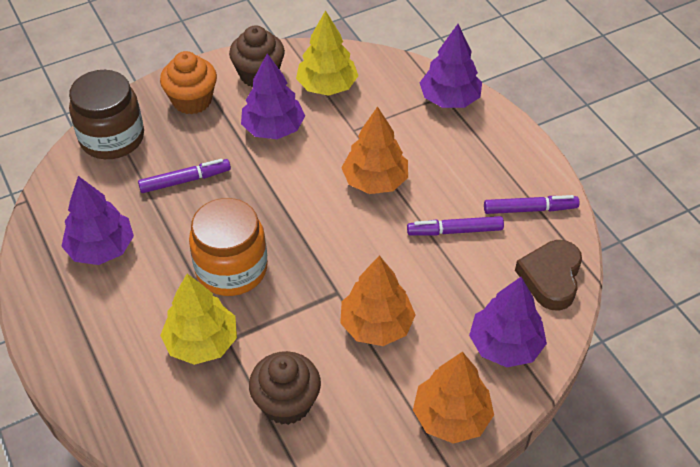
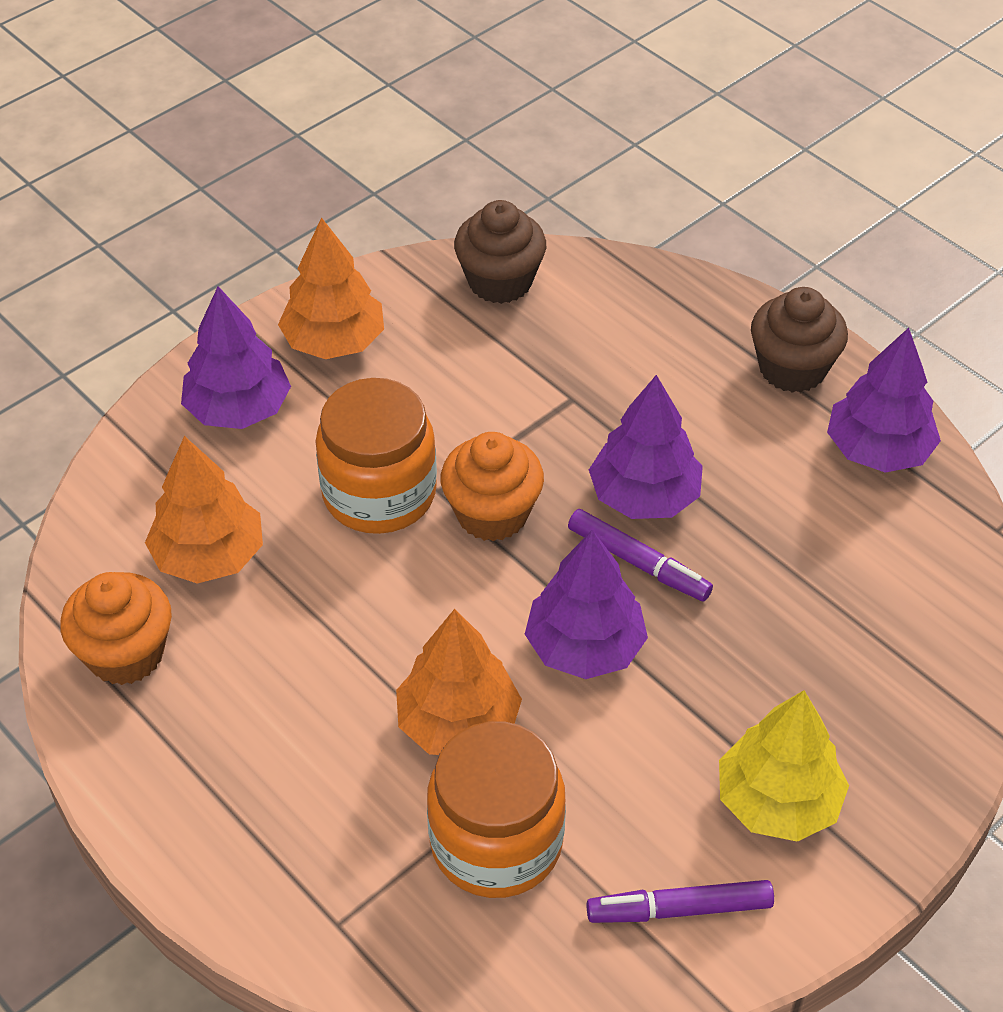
brown heart: 1 -> 0
brown jar: 1 -> 0
orange cupcake: 1 -> 2
orange jar: 1 -> 2
purple marker: 3 -> 2
yellow tree: 2 -> 1

